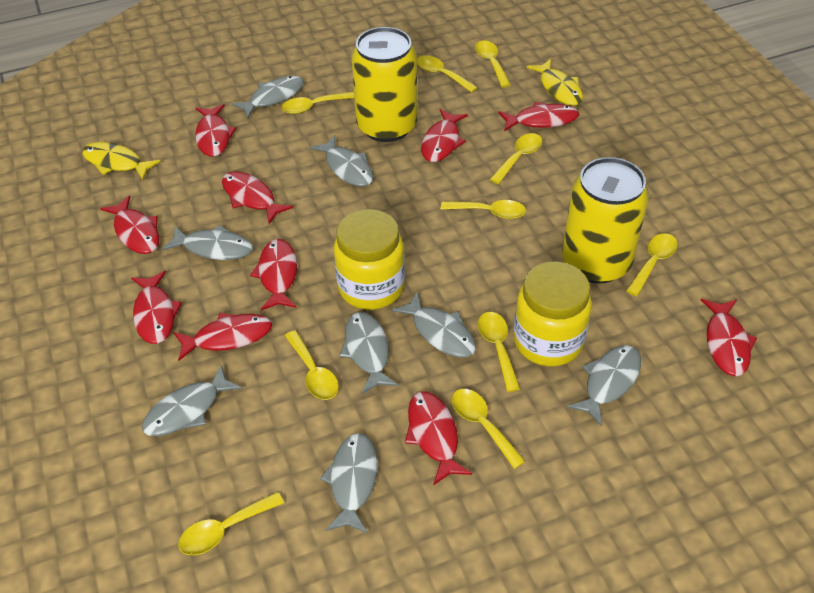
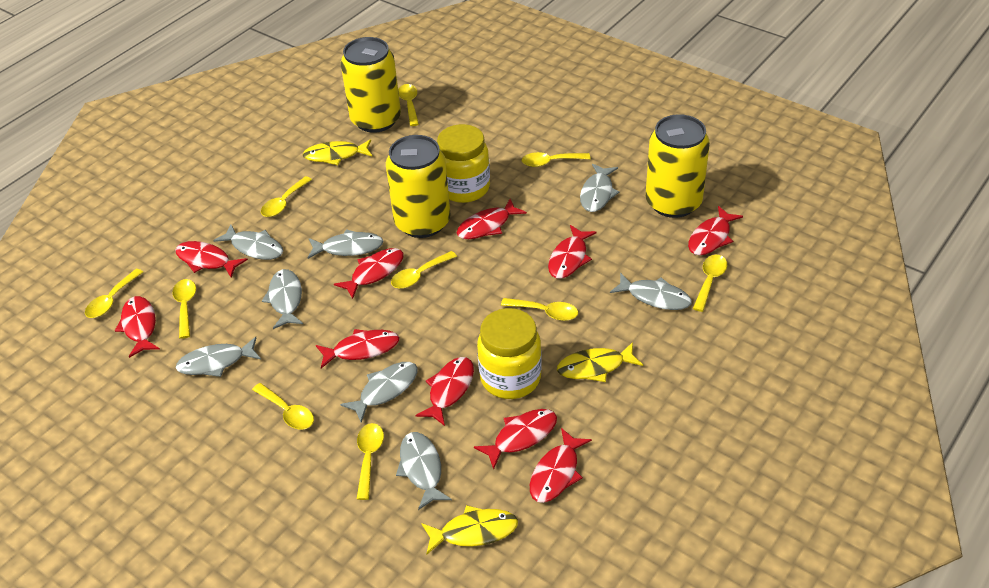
yellow can: 2 -> 3
yellow fish: 2 -> 3

